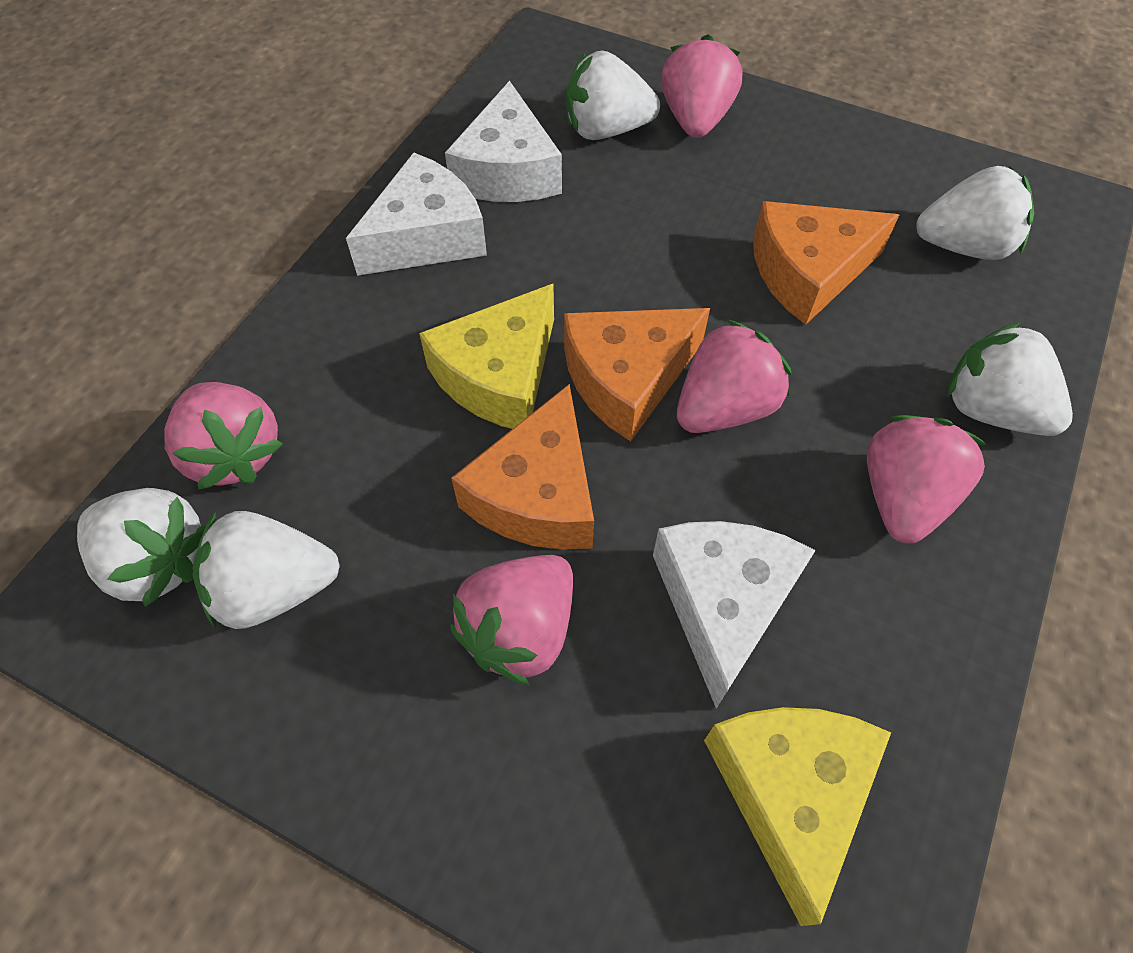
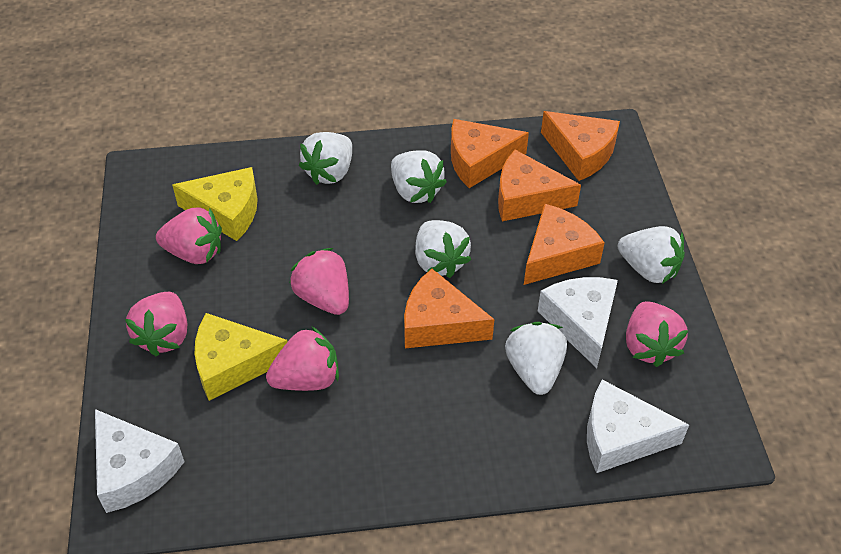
orange cheese: 3 -> 5

